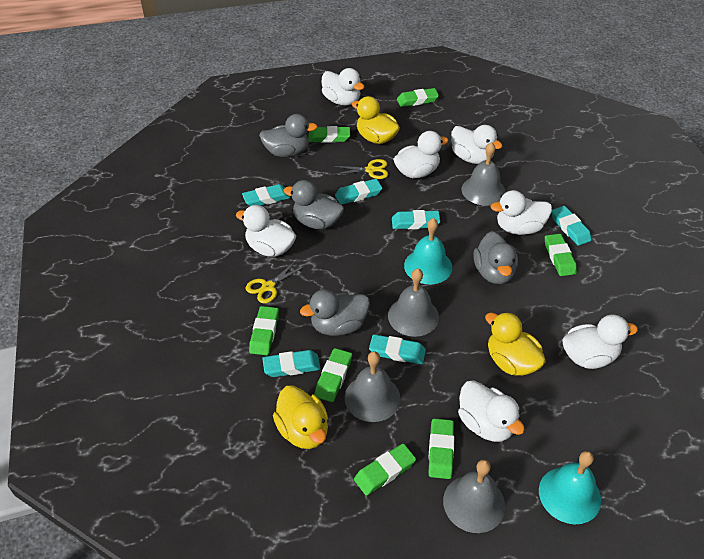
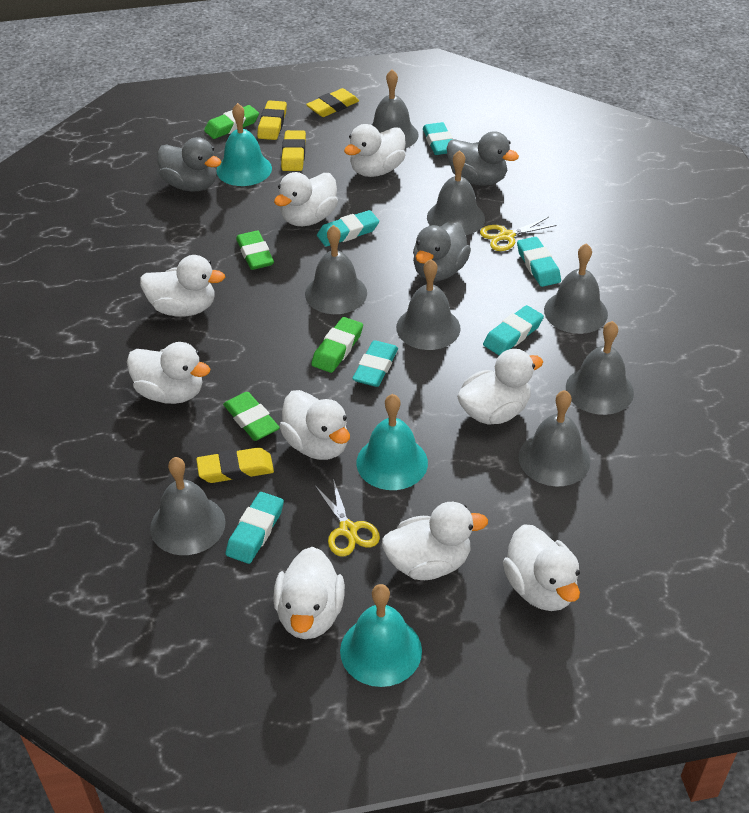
green eraser: 7 -> 4
grey bell: 4 -> 8
grey duck: 4 -> 3
turquoise bell: 2 -> 3
white duck: 7 -> 9
yellow duck: 3 -> 0
yellow eraser: 0 -> 4

